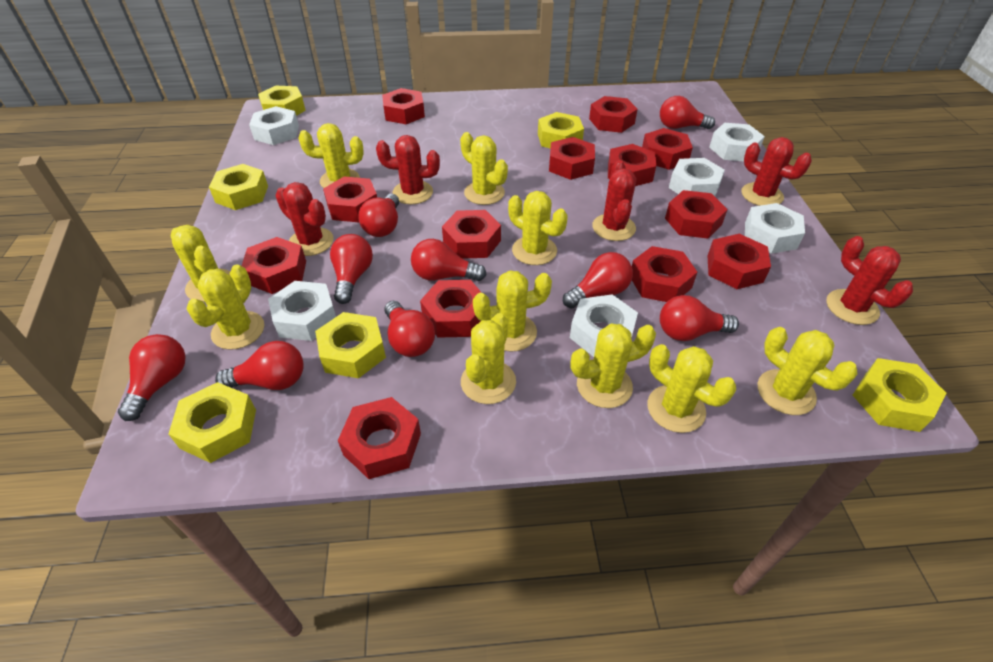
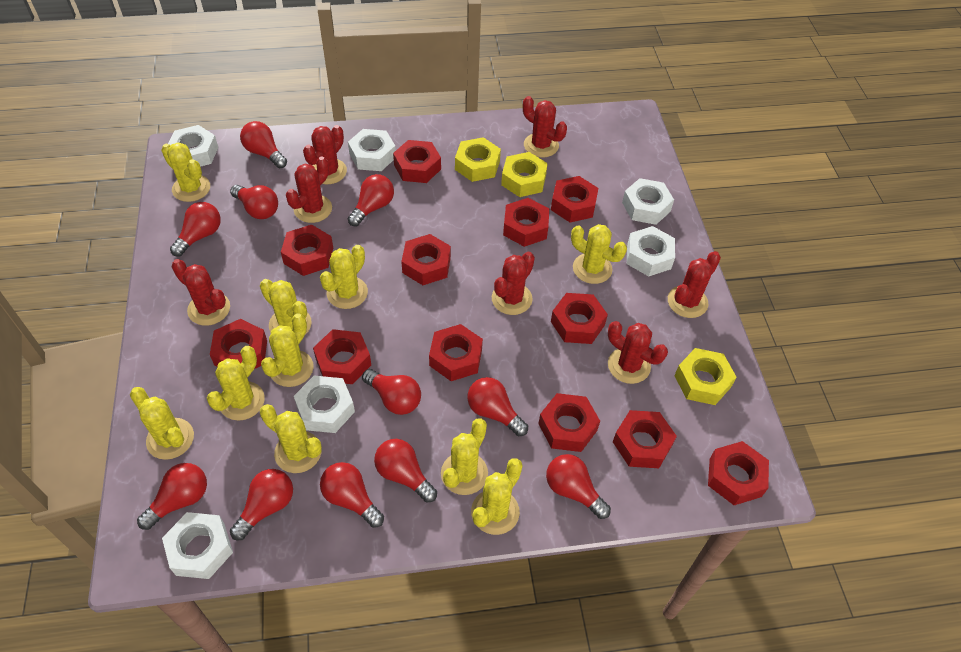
red cactus: 5 -> 7
red light bulb: 9 -> 11
red nut: 13 -> 12
yellow nut: 6 -> 3

